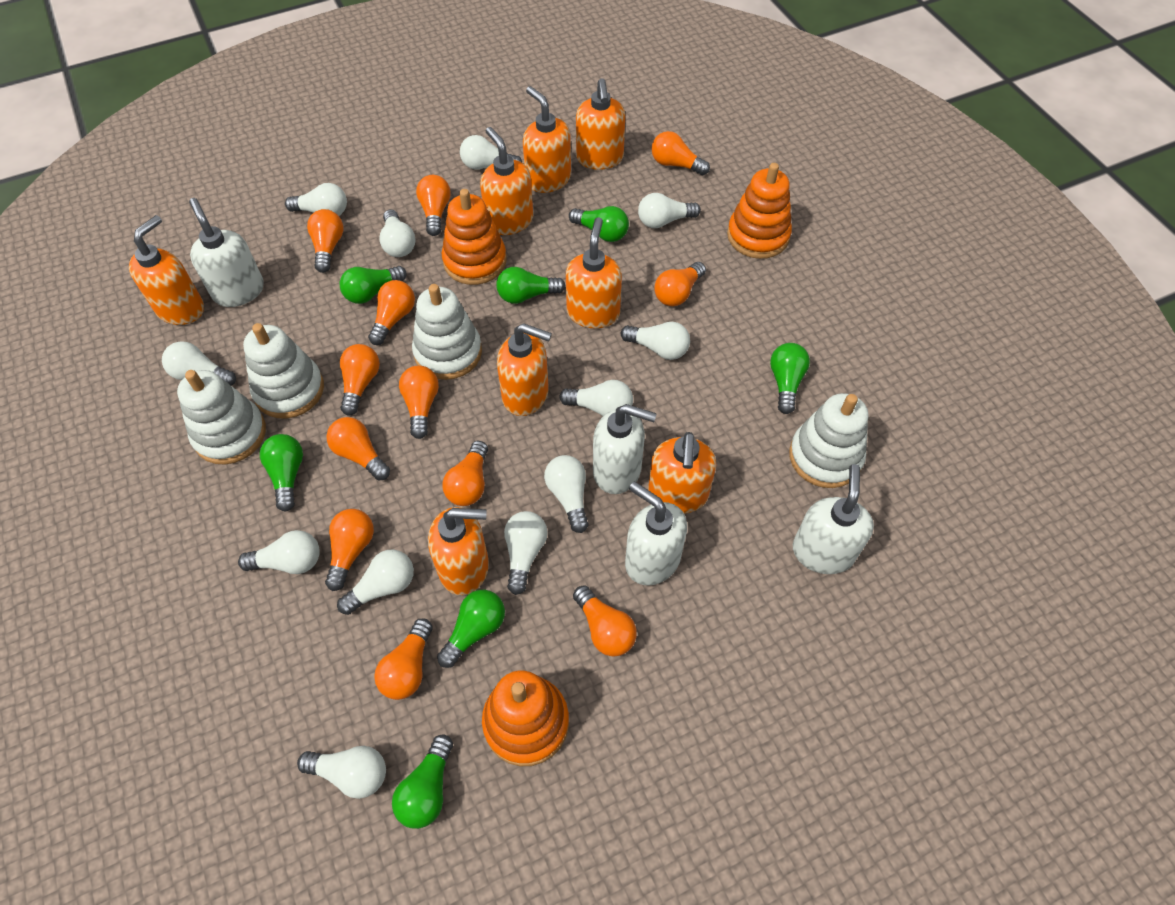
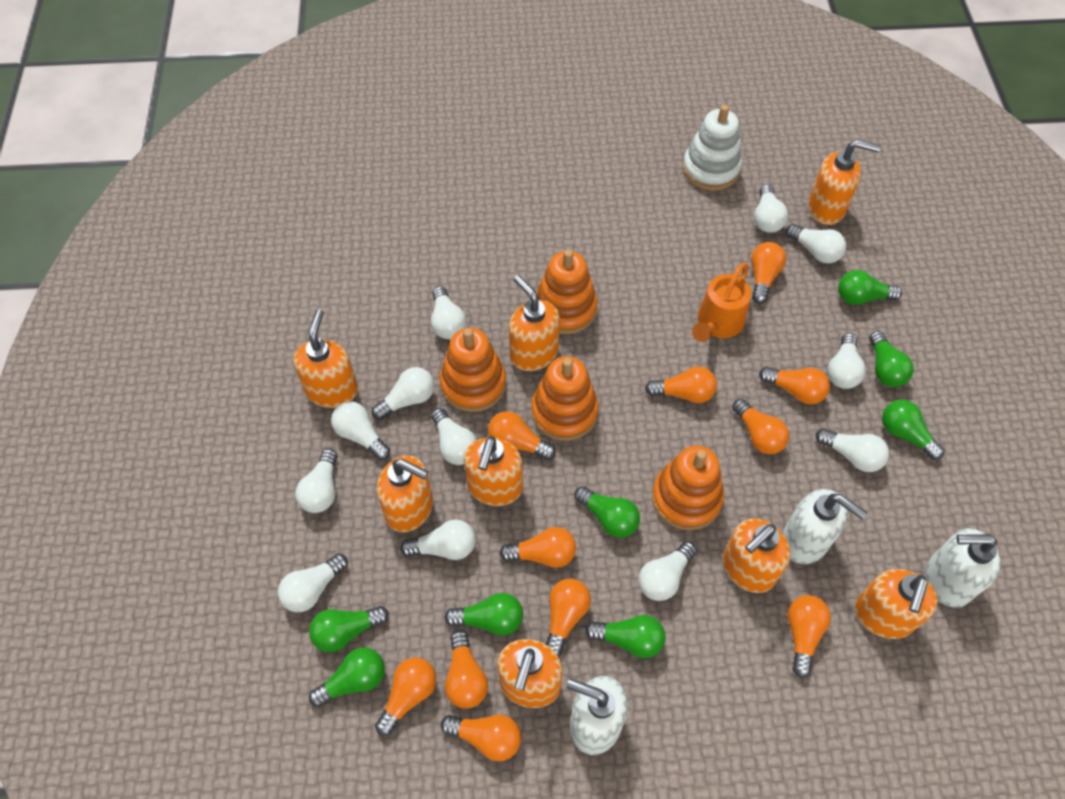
green light bulb: 7 -> 8
orange light bulb: 12 -> 11
orange stacking toy: 3 -> 4
orange watering can: 0 -> 1
white soap dispenser: 4 -> 3
white stacking toy: 4 -> 1

